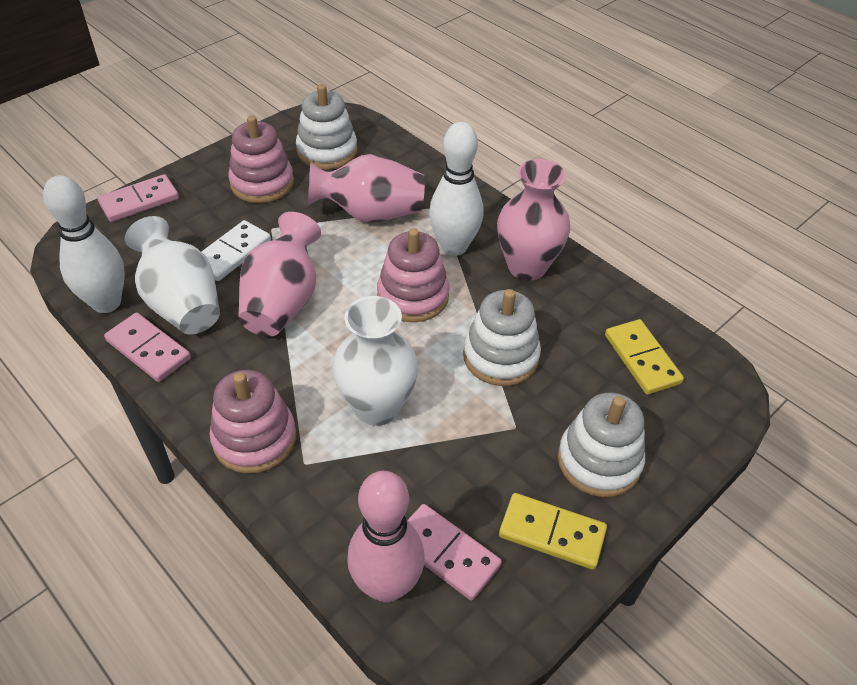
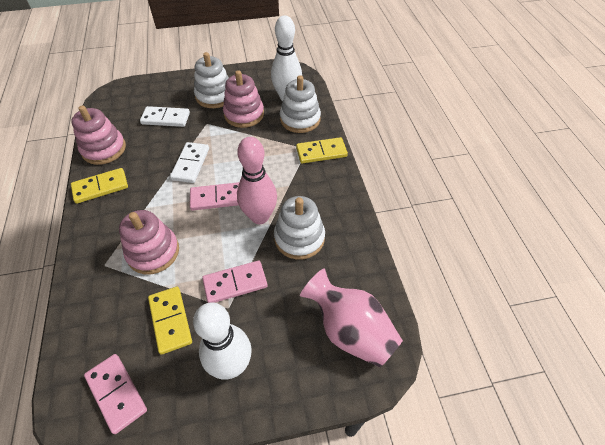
pink vase: 3 -> 1
white domino: 1 -> 2
white vase: 2 -> 0
yellow domino: 2 -> 3

